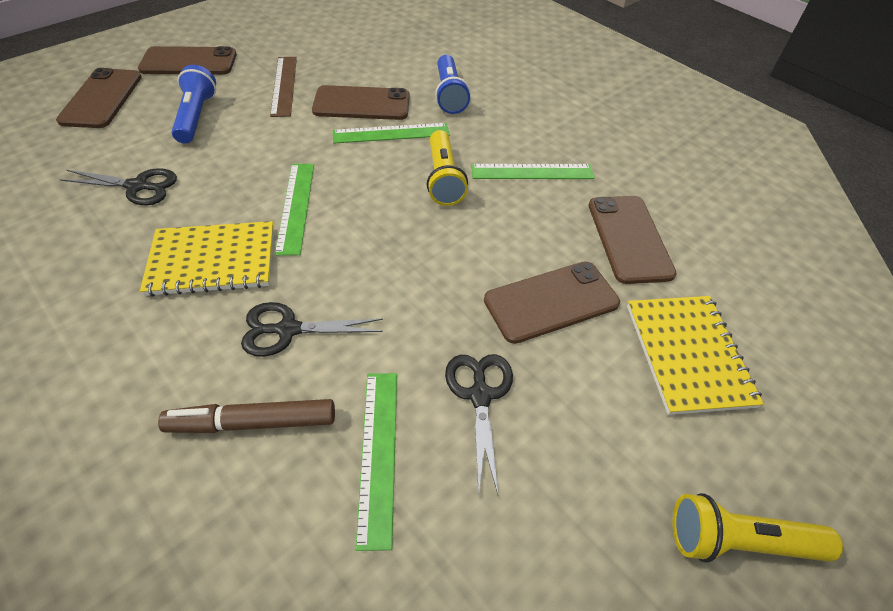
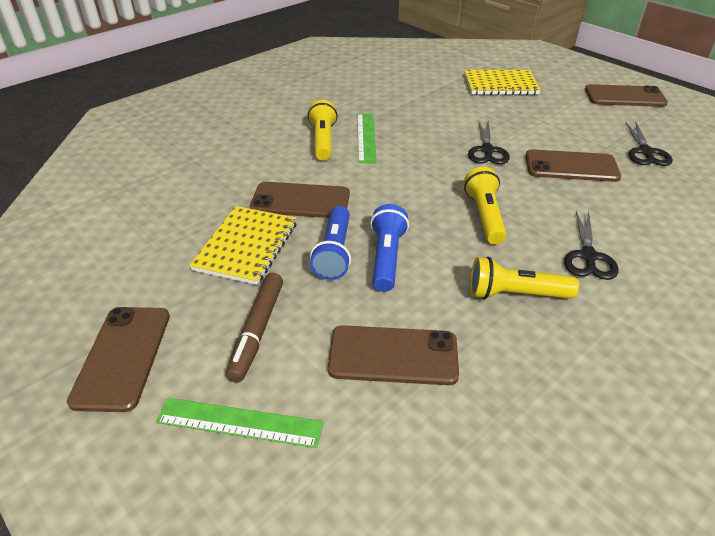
brown ruler: 1 -> 0
green ruler: 4 -> 2
yellow flashlight: 2 -> 3

